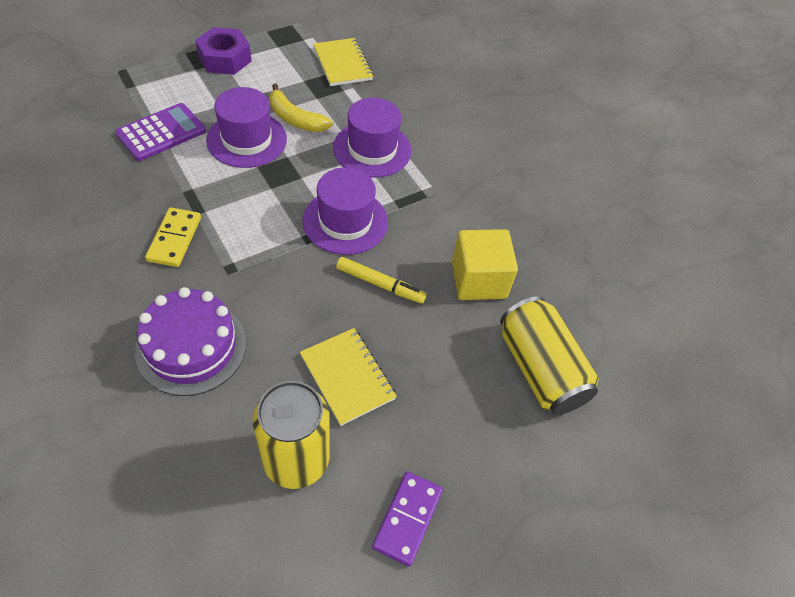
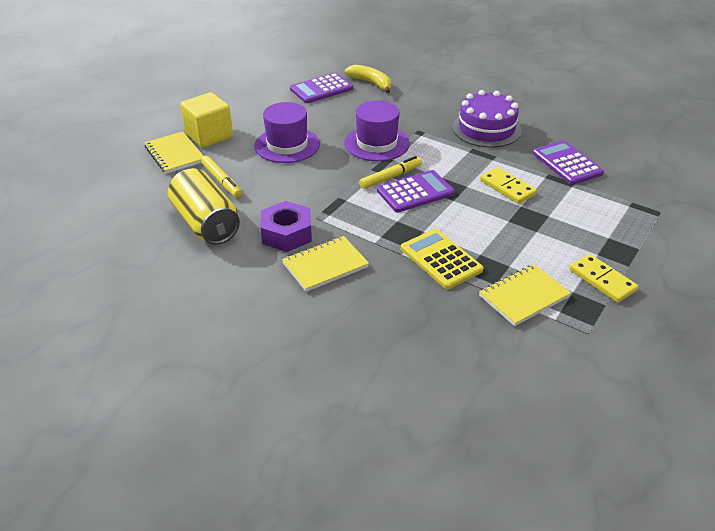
purple calculator: 1 -> 3
purple domino: 1 -> 0
purple hat: 3 -> 2
yellow calculator: 0 -> 1
yellow can: 2 -> 1
yellow domino: 1 -> 2
yellow marker: 1 -> 2
yellow notebook: 2 -> 3

